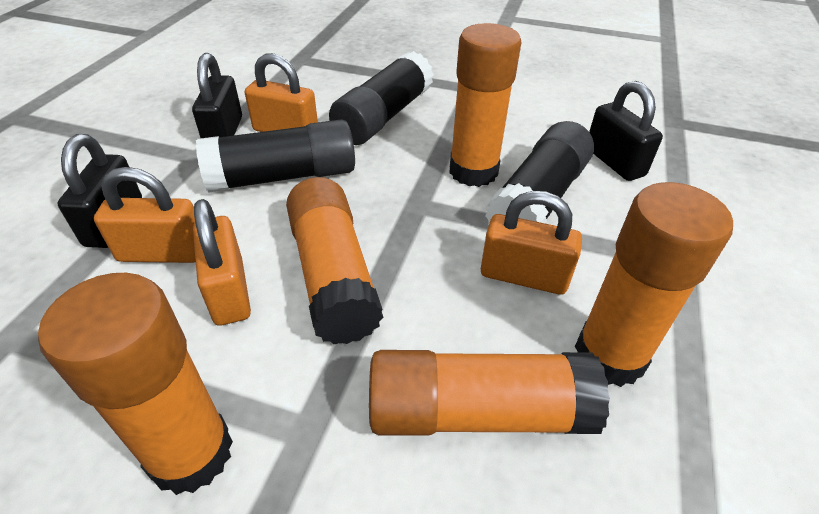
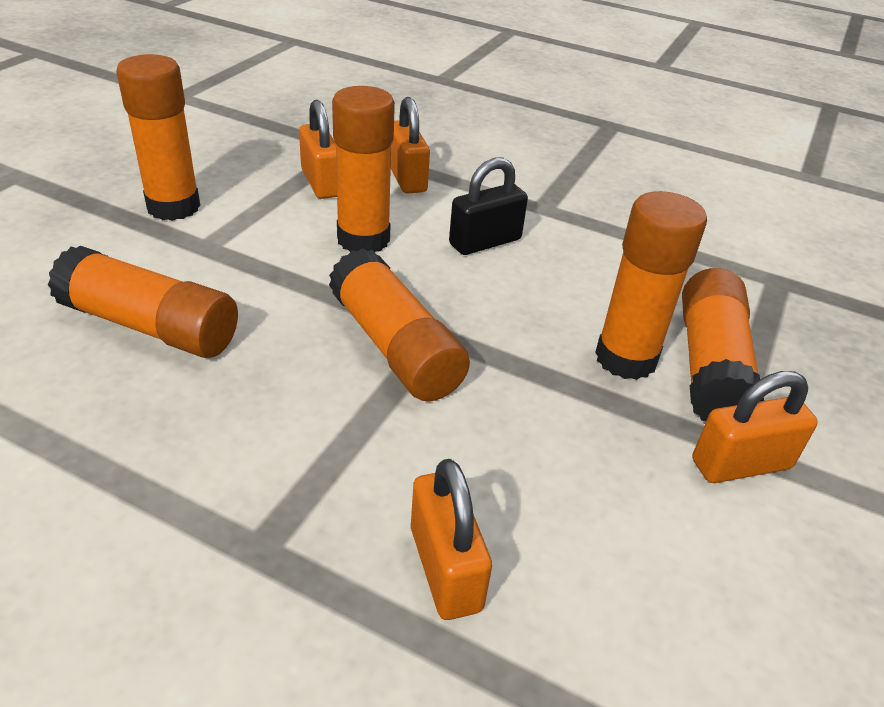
black glue stick: 3 -> 0
black padlock: 3 -> 1
orange glue stick: 5 -> 6

